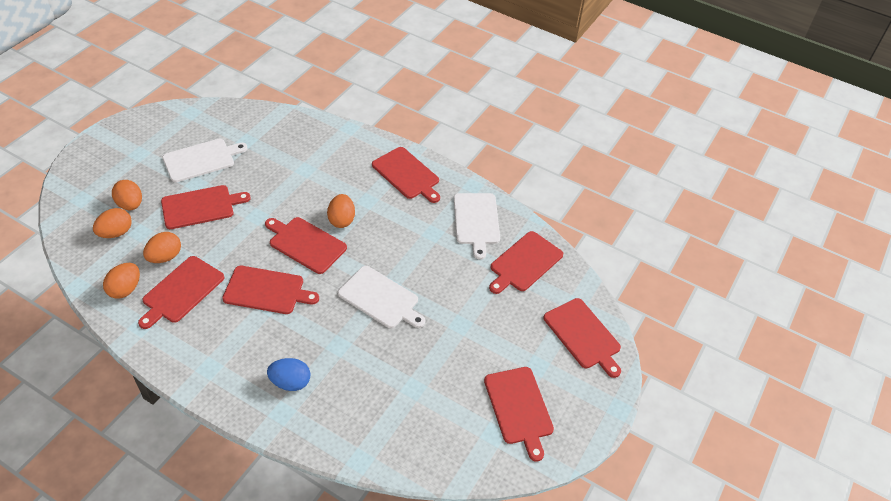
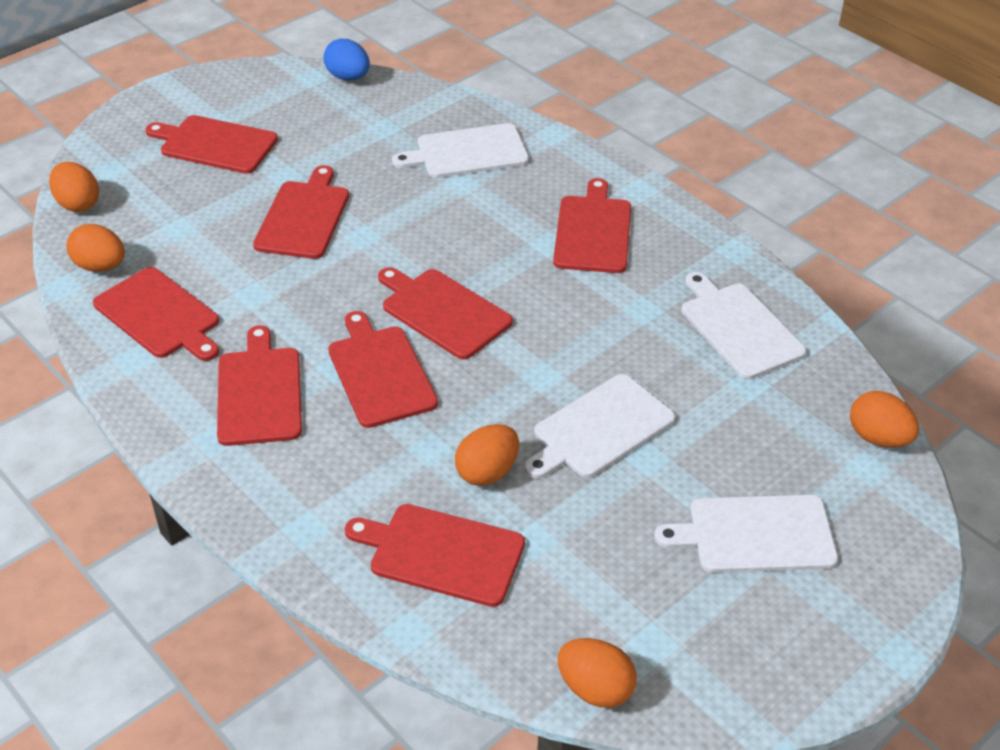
white cutting board: 3 -> 4

